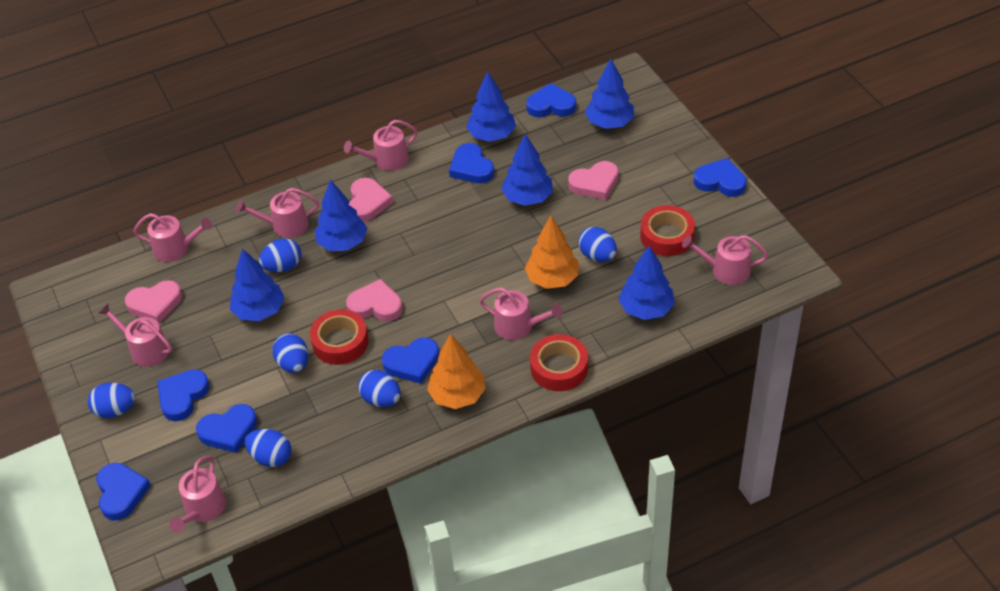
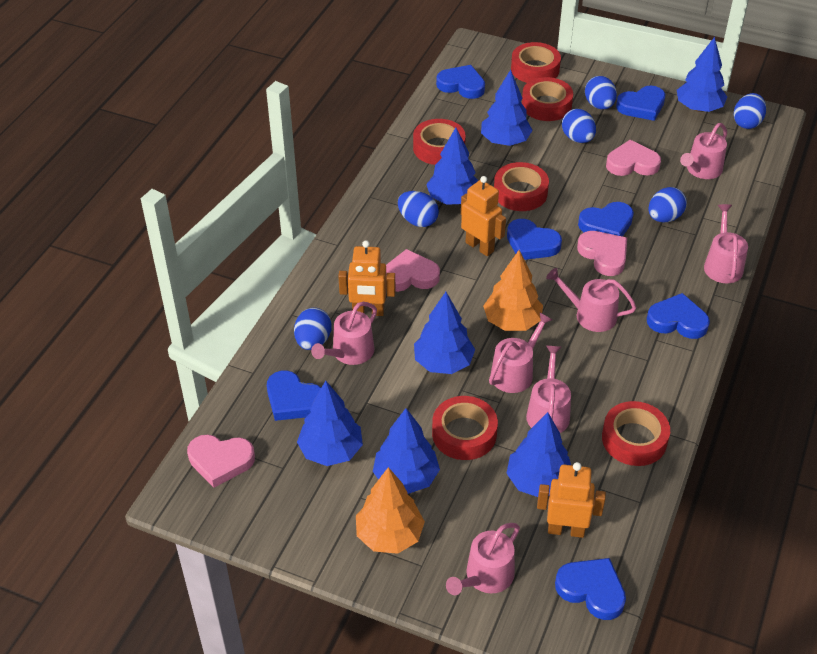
blue tree: 6 -> 7
orange robot: 0 -> 3
red tape: 3 -> 6

